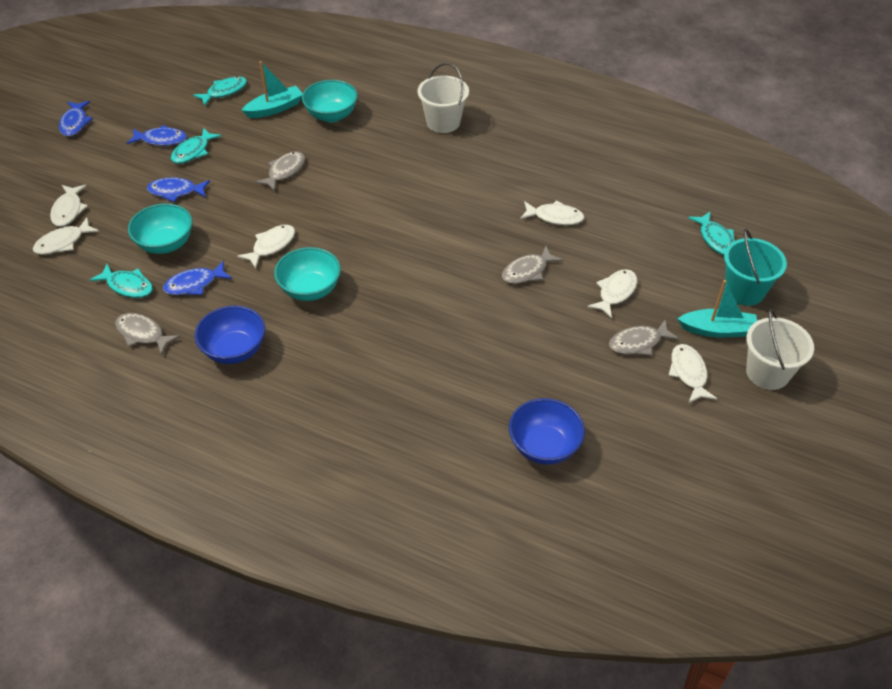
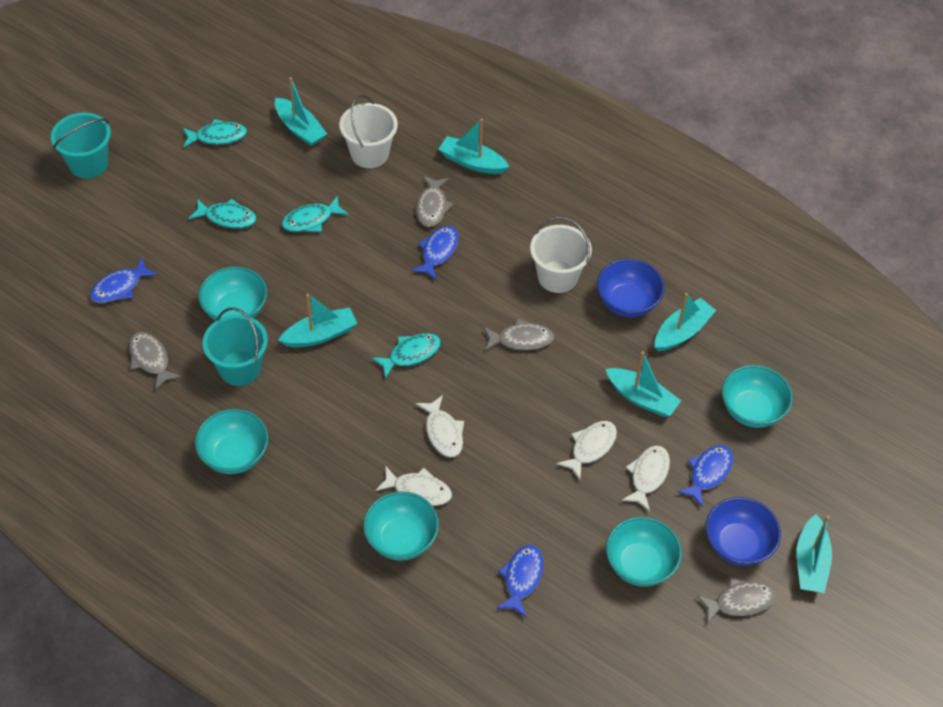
turquoise boat: 2 -> 6
turquoise bowl: 3 -> 5
turquoise bucket: 1 -> 2
white fish: 6 -> 4

